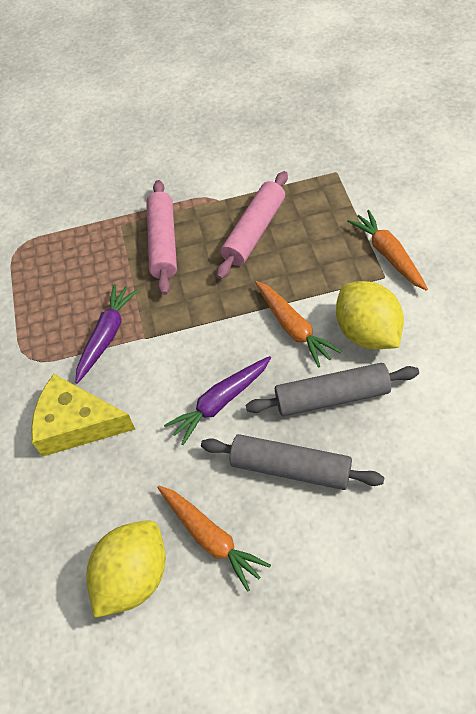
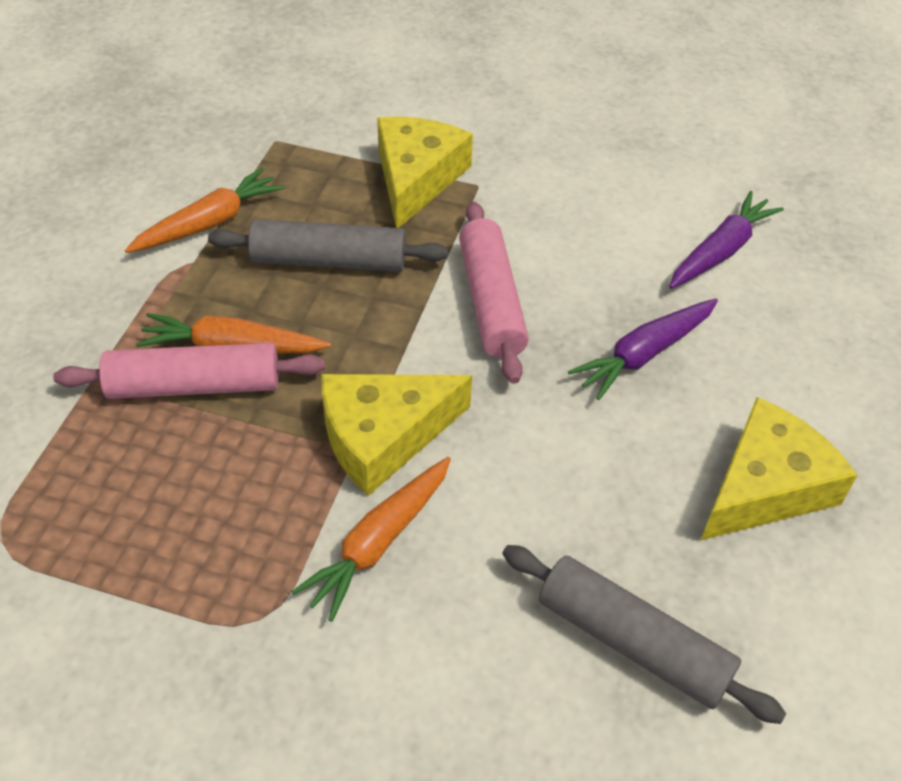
yellow cheese: 1 -> 3
yellow lemon: 2 -> 0

